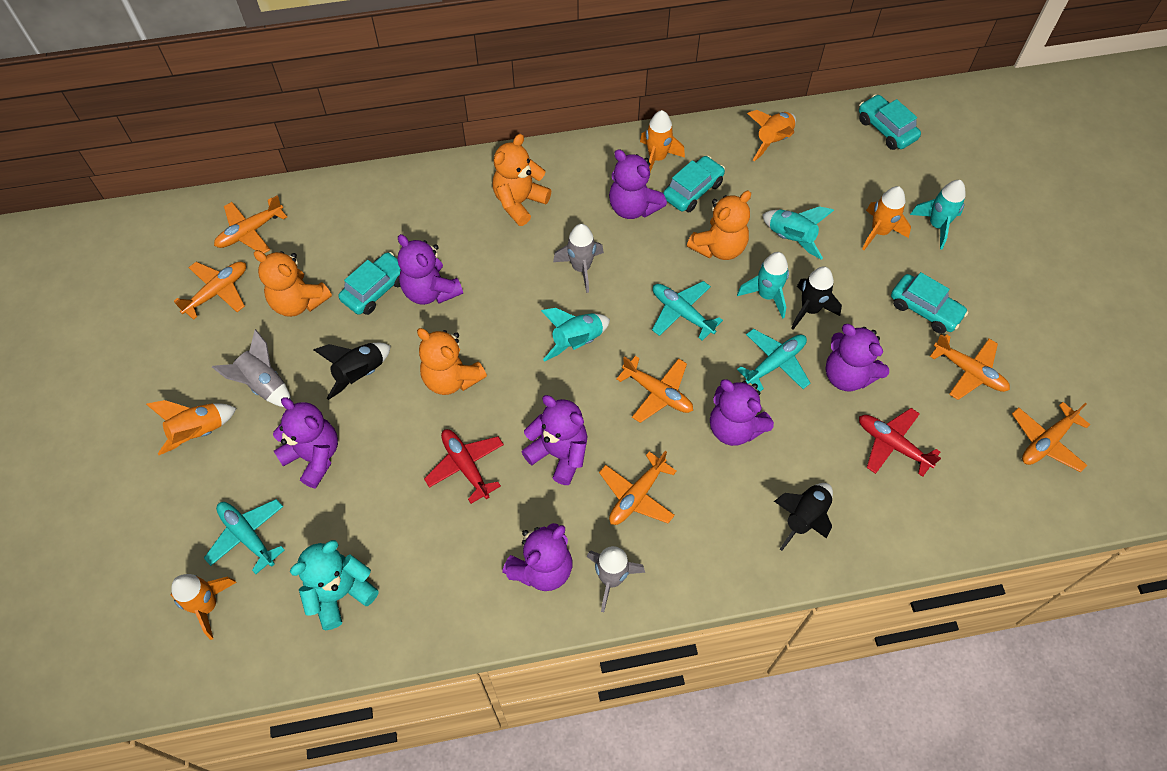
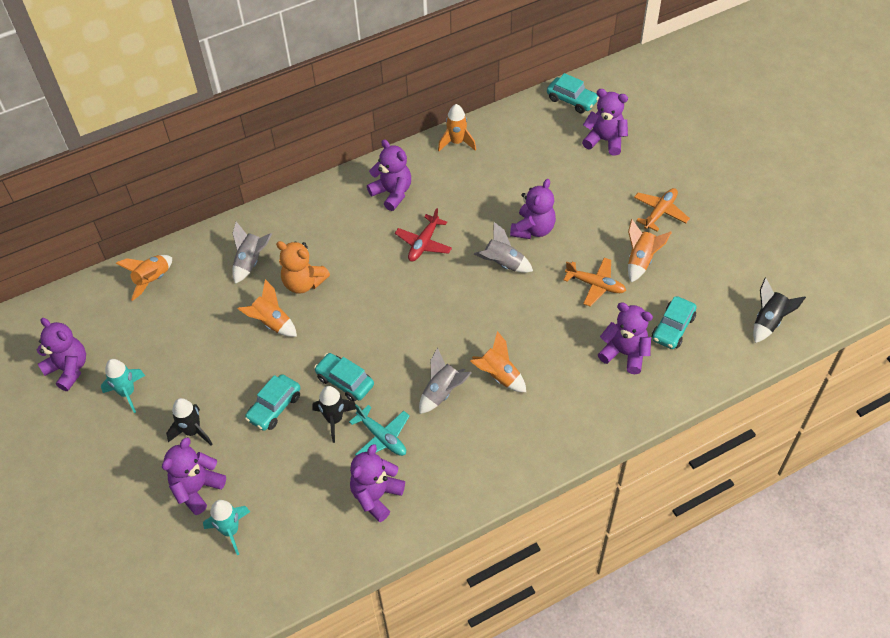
orange plane: 6 -> 2
orange teddy bear: 4 -> 1
red plane: 2 -> 1
turquoise plane: 3 -> 1
turquoise rocket: 4 -> 2
turquoise teddy bear: 1 -> 0

